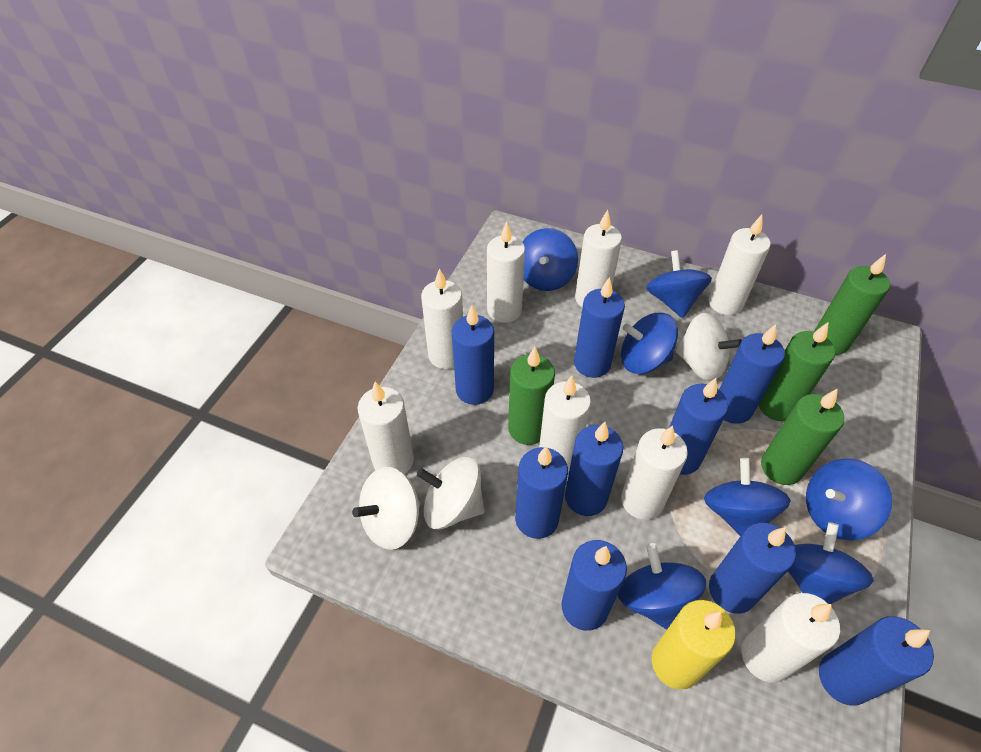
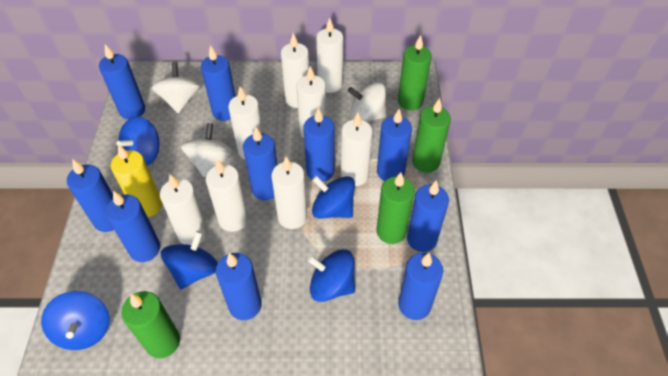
blue candle: 9 -> 10
blue spinning top: 7 -> 5

